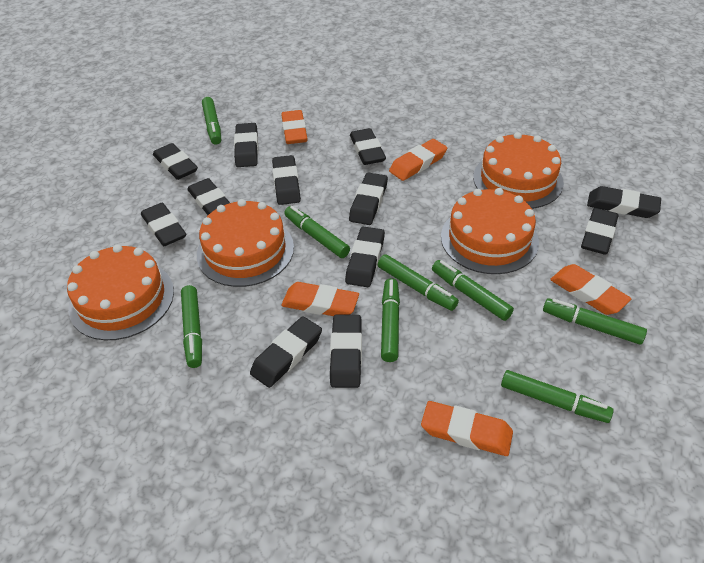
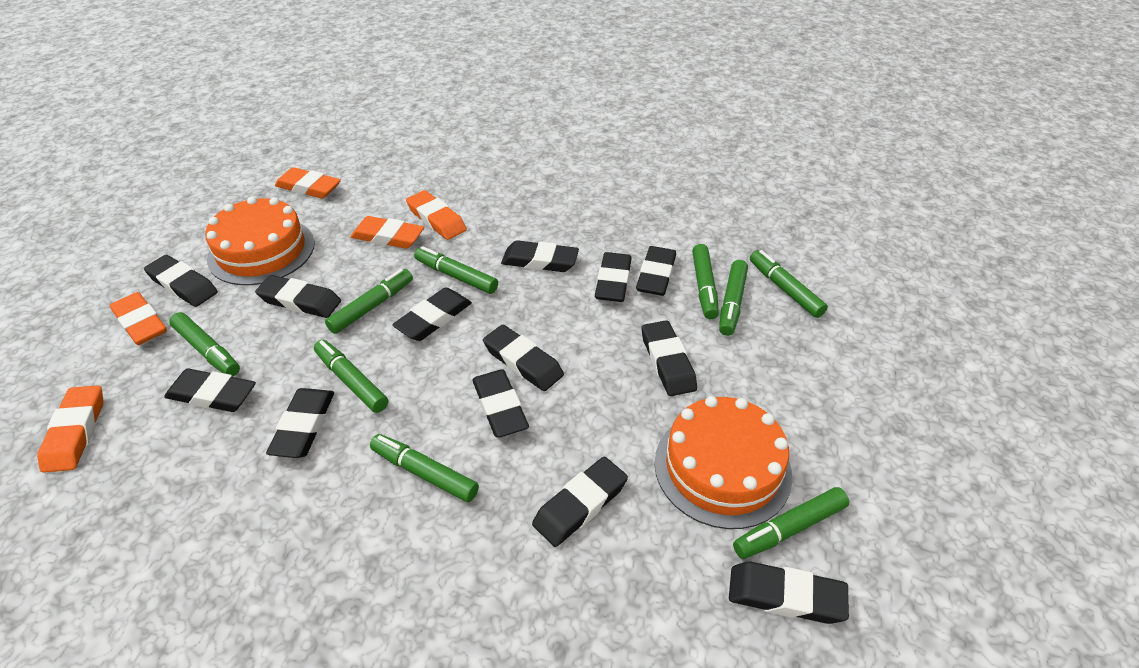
black eraser: 12 -> 13
green marker: 8 -> 9
orange cake: 4 -> 2

